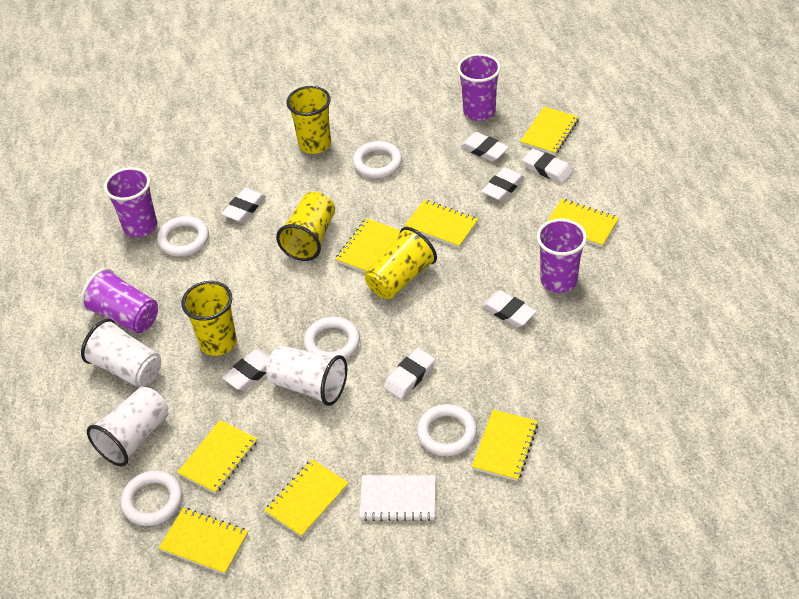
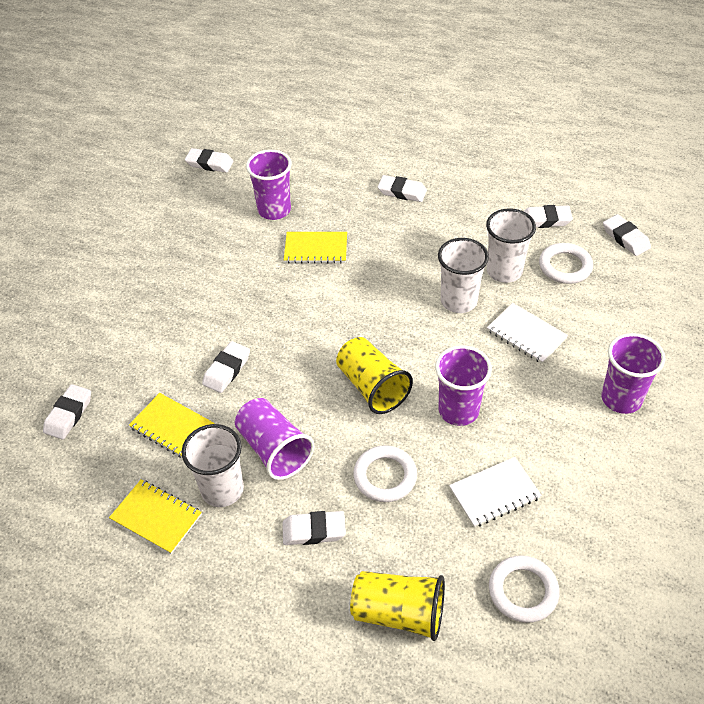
white notebook: 1 -> 2
white ring: 5 -> 3
yellow cup: 4 -> 2
yellow notebook: 8 -> 3

